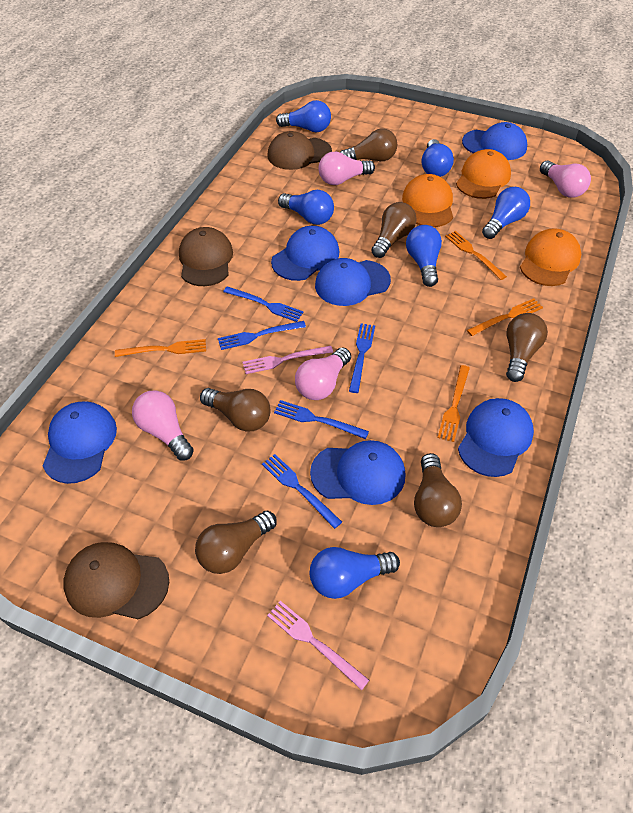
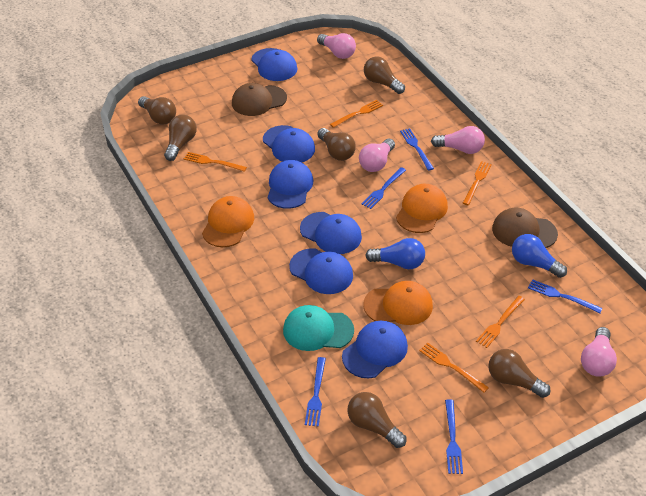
blue light bulb: 6 -> 2
brown cap: 3 -> 2
orange fork: 4 -> 5
pink fork: 2 -> 0
turquoise cap: 0 -> 1

